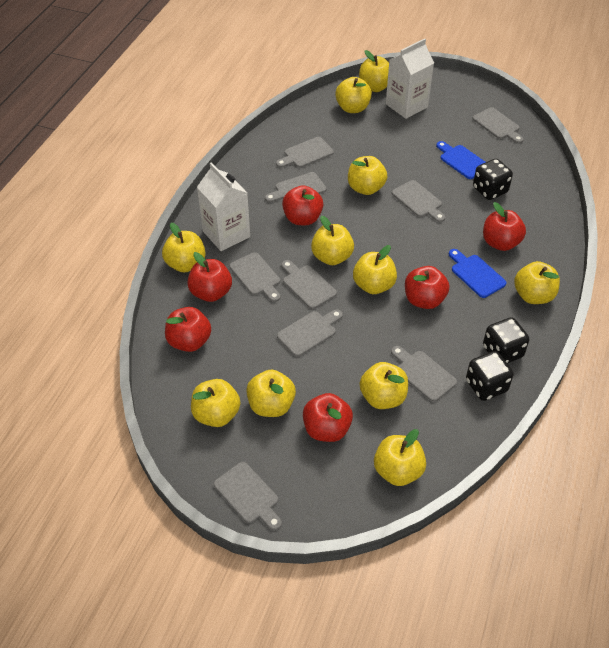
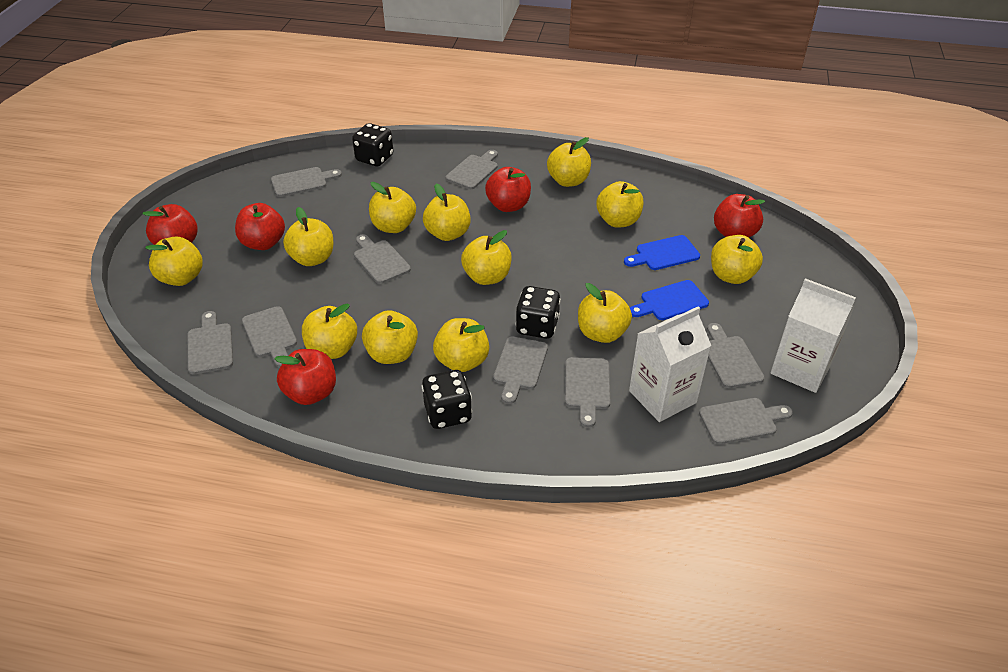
red apple: 6 -> 5
yellow apple: 11 -> 12

